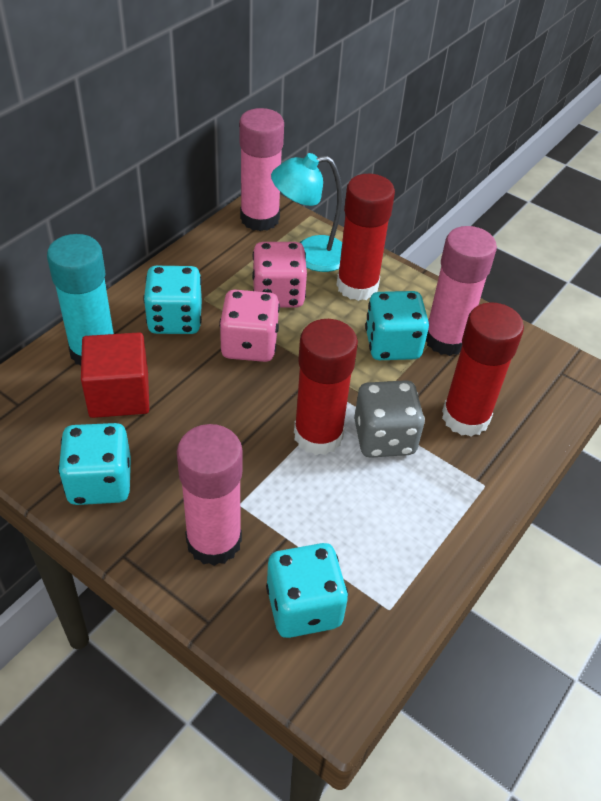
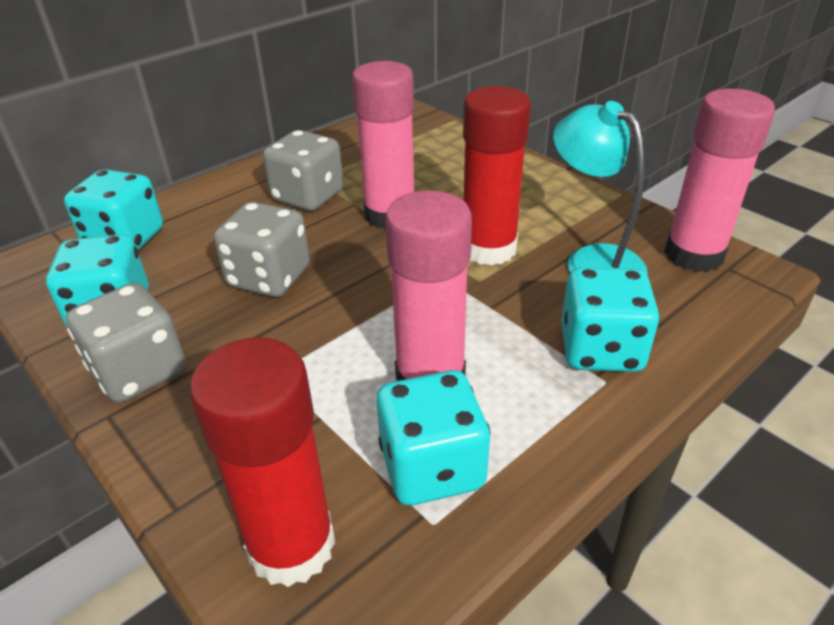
grey dice: 1 -> 3
pink dice: 2 -> 0
red cube: 1 -> 0
red glue stick: 3 -> 2
turquoise glue stick: 1 -> 0

